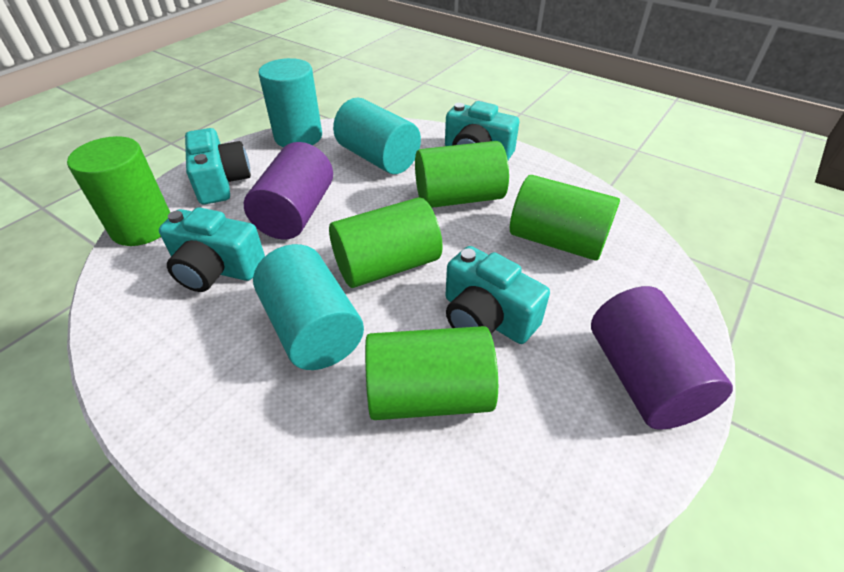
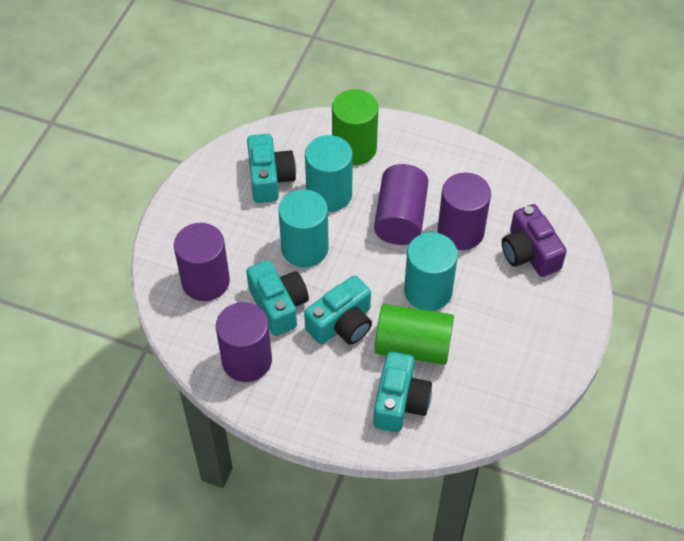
green cylinder: 5 -> 2
purple camera: 0 -> 1
purple cylinder: 2 -> 4

